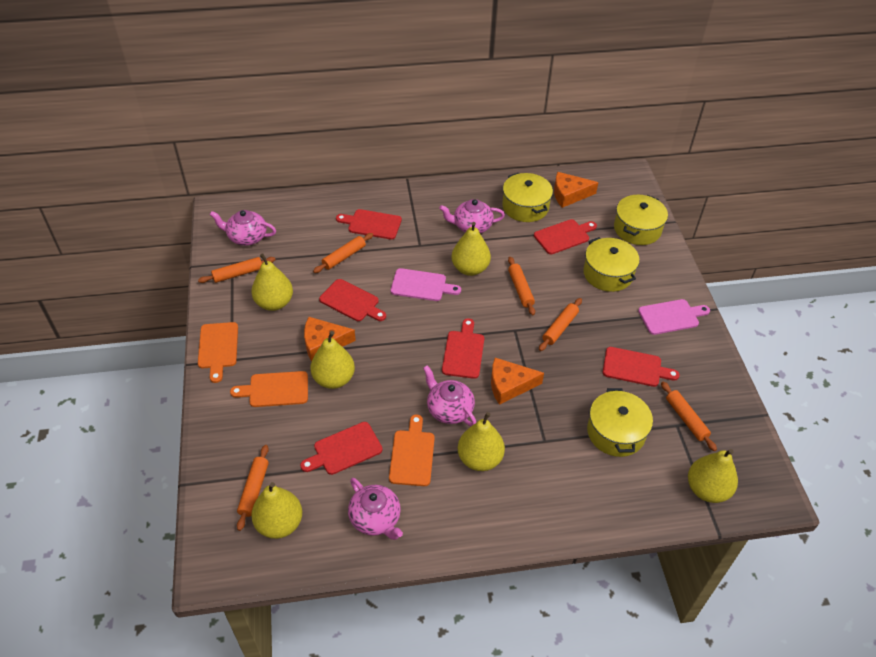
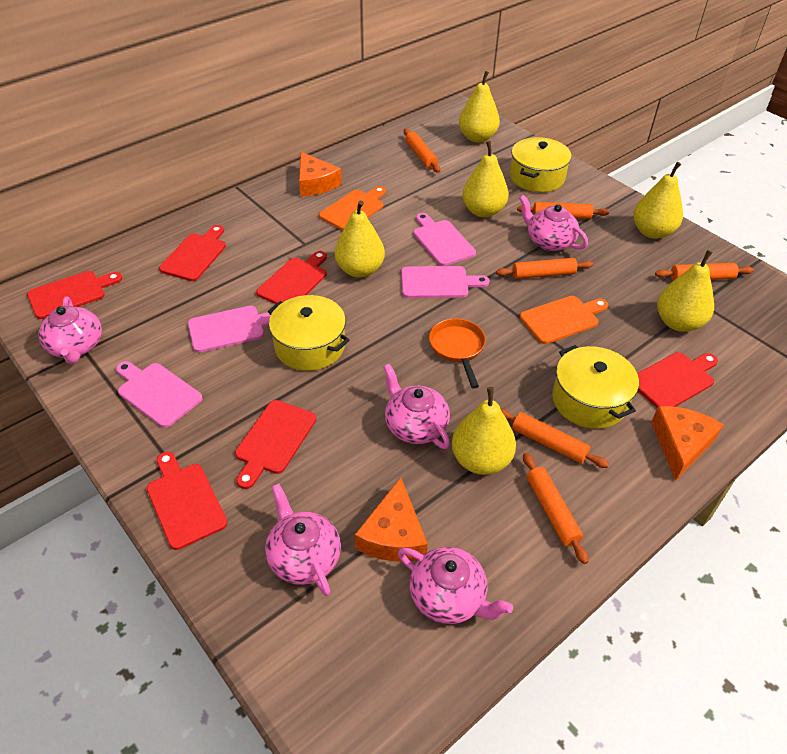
orange cutting board: 3 -> 2
orange pan: 0 -> 1
pink cutting board: 2 -> 4
pink teapot: 4 -> 5
yellow pot: 4 -> 3

